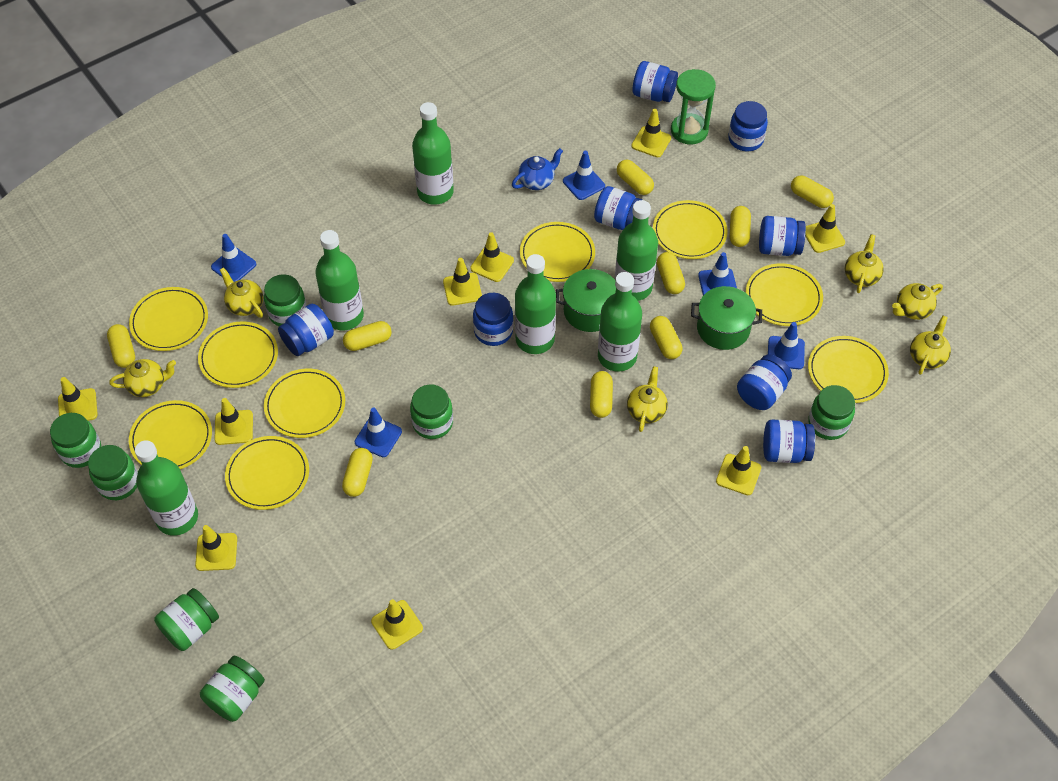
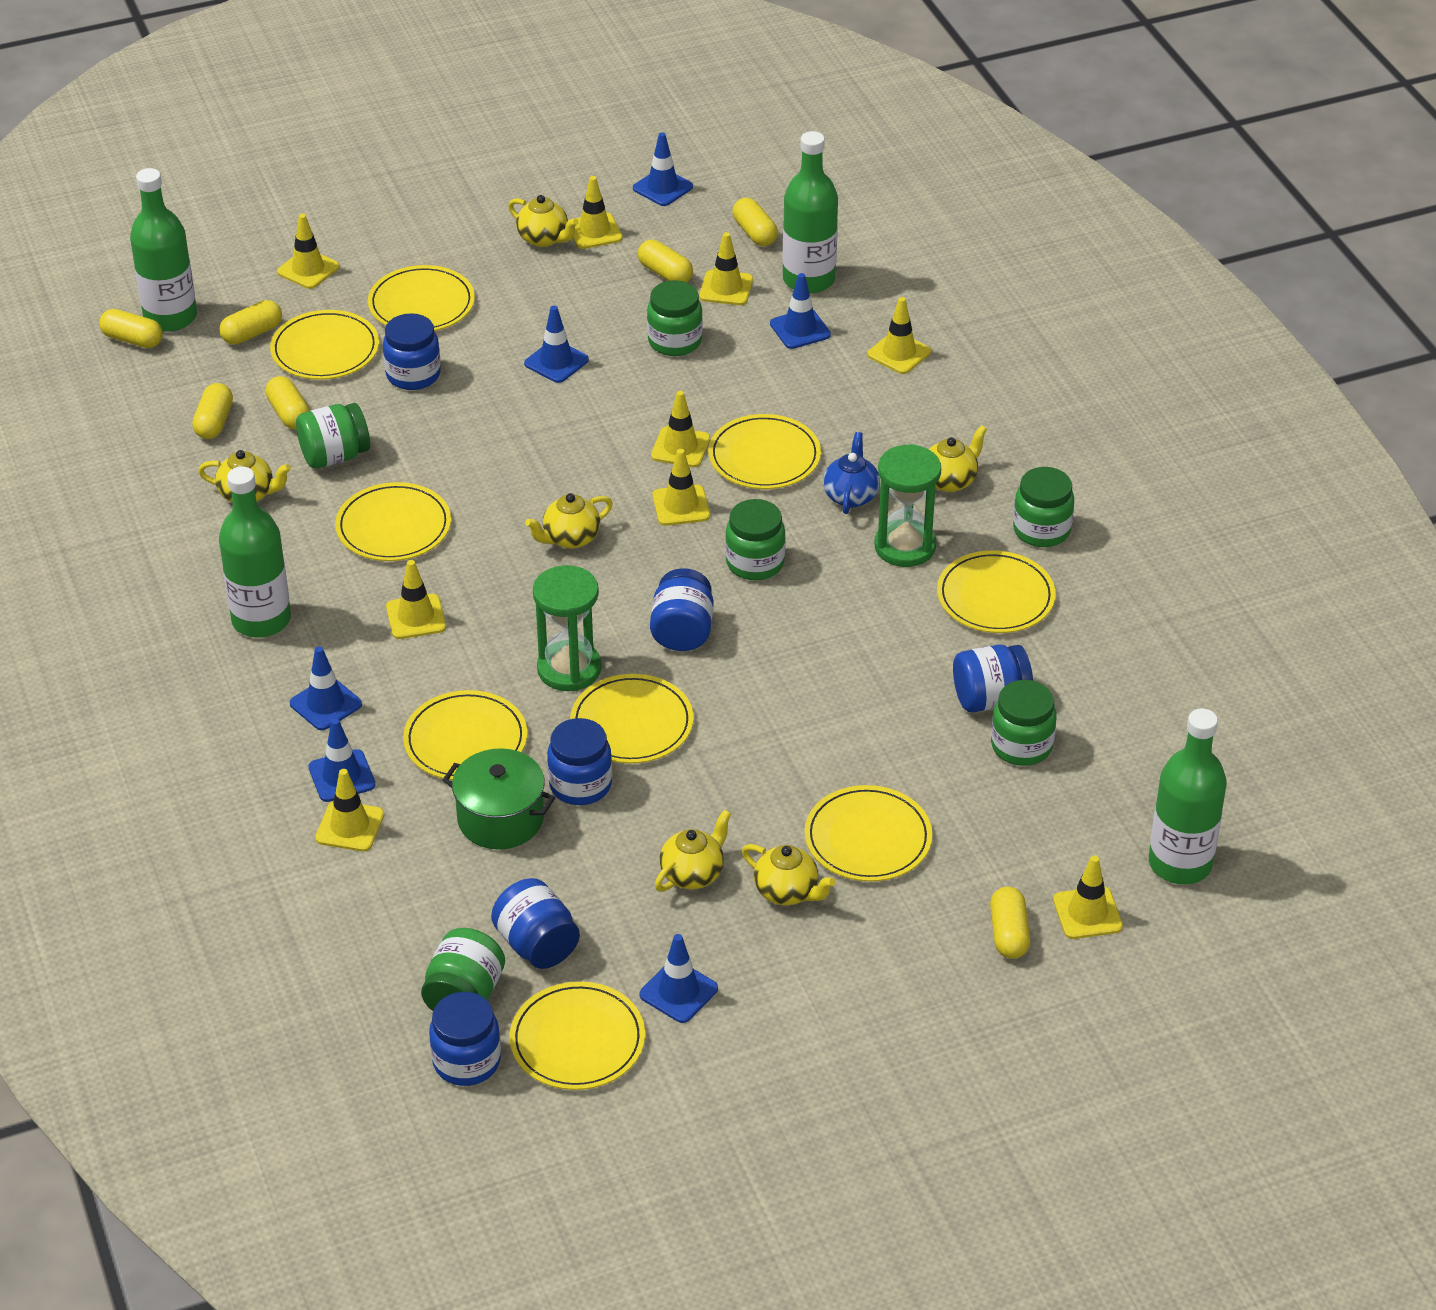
blue jar: 8 -> 6
blue traffic cone: 5 -> 6
green bottle: 6 -> 4
green hourglass: 1 -> 2
green jar: 7 -> 6
green pot: 2 -> 1
yellow capsule: 9 -> 7

